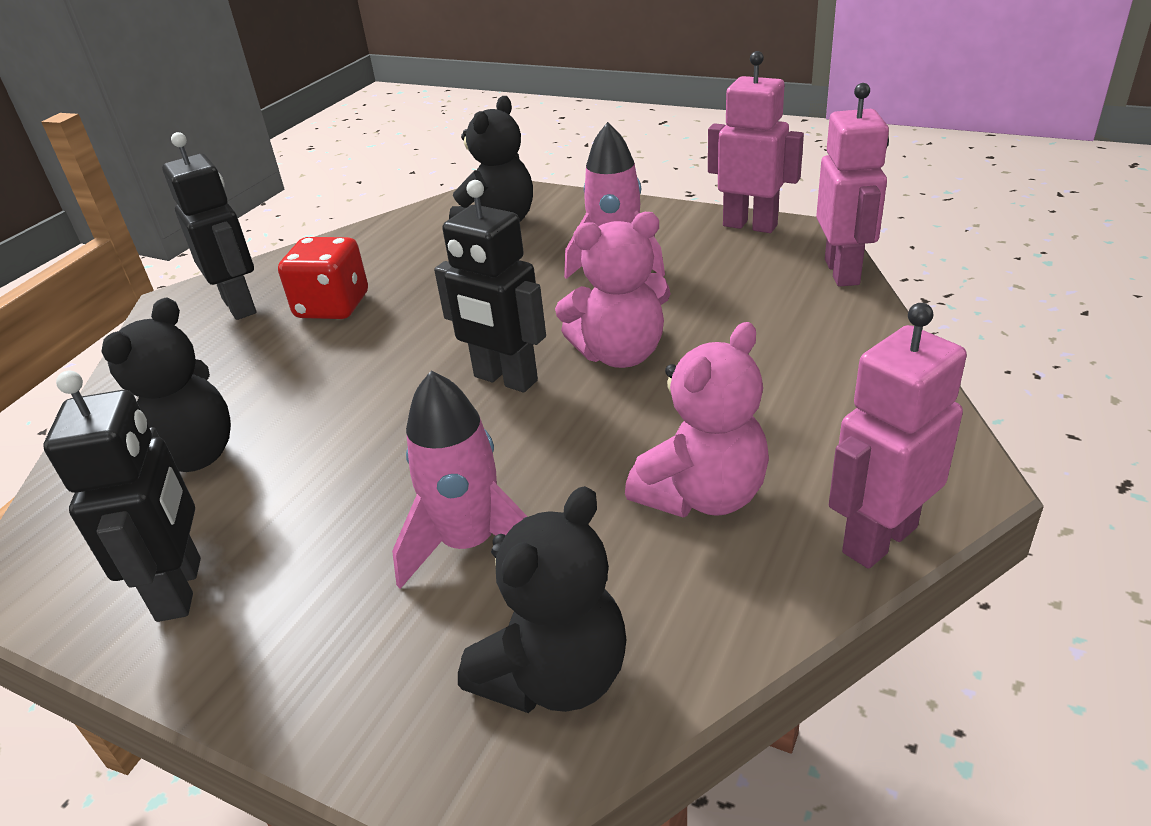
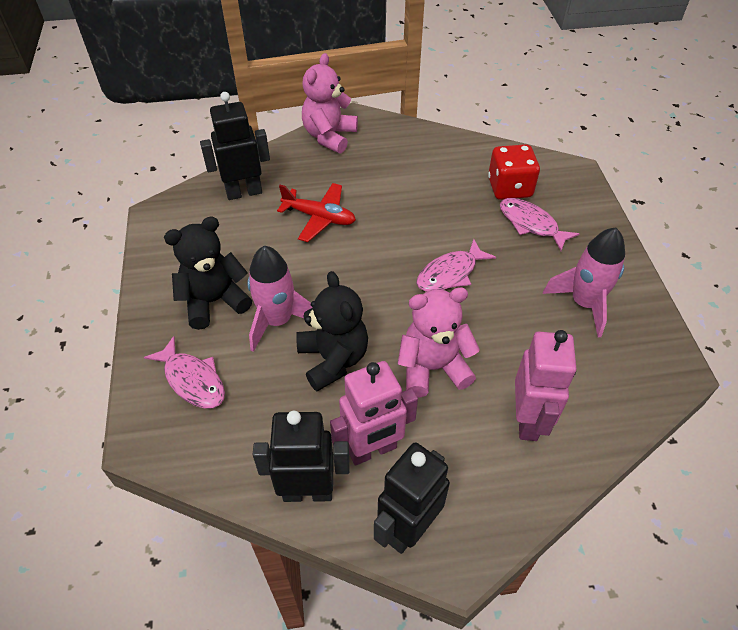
black teddy bear: 3 -> 2
pink fish: 0 -> 3
pink robot: 3 -> 2
red plane: 0 -> 1

